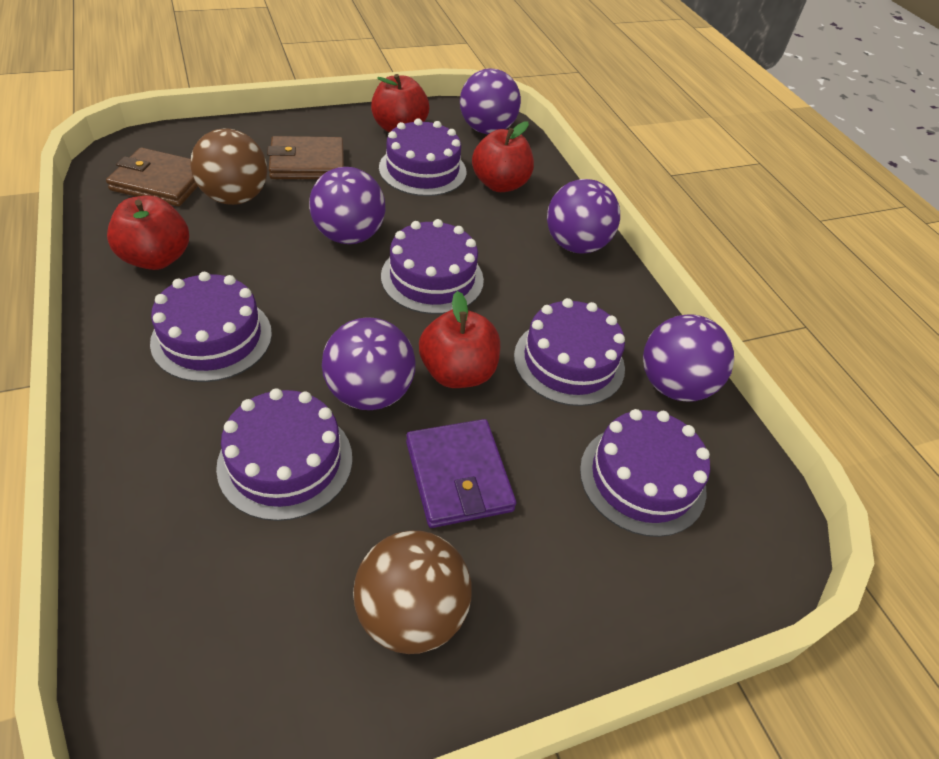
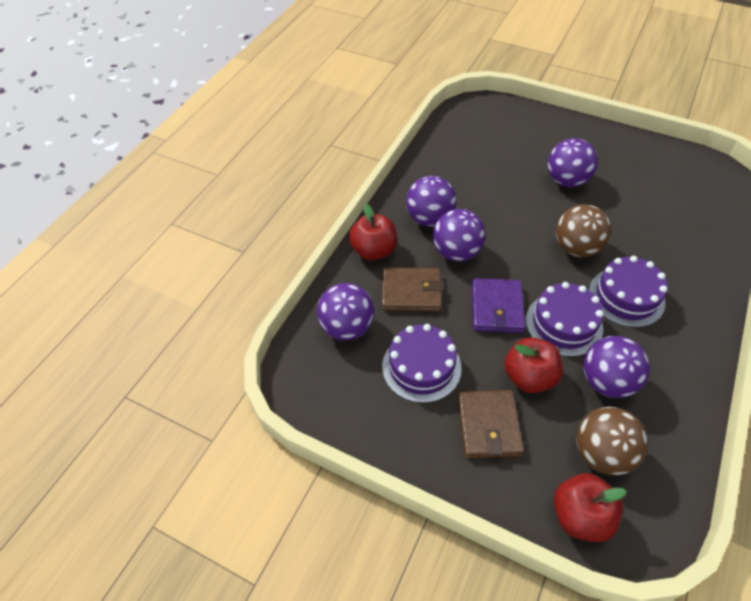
purple cake: 6 -> 3
red apple: 4 -> 3

